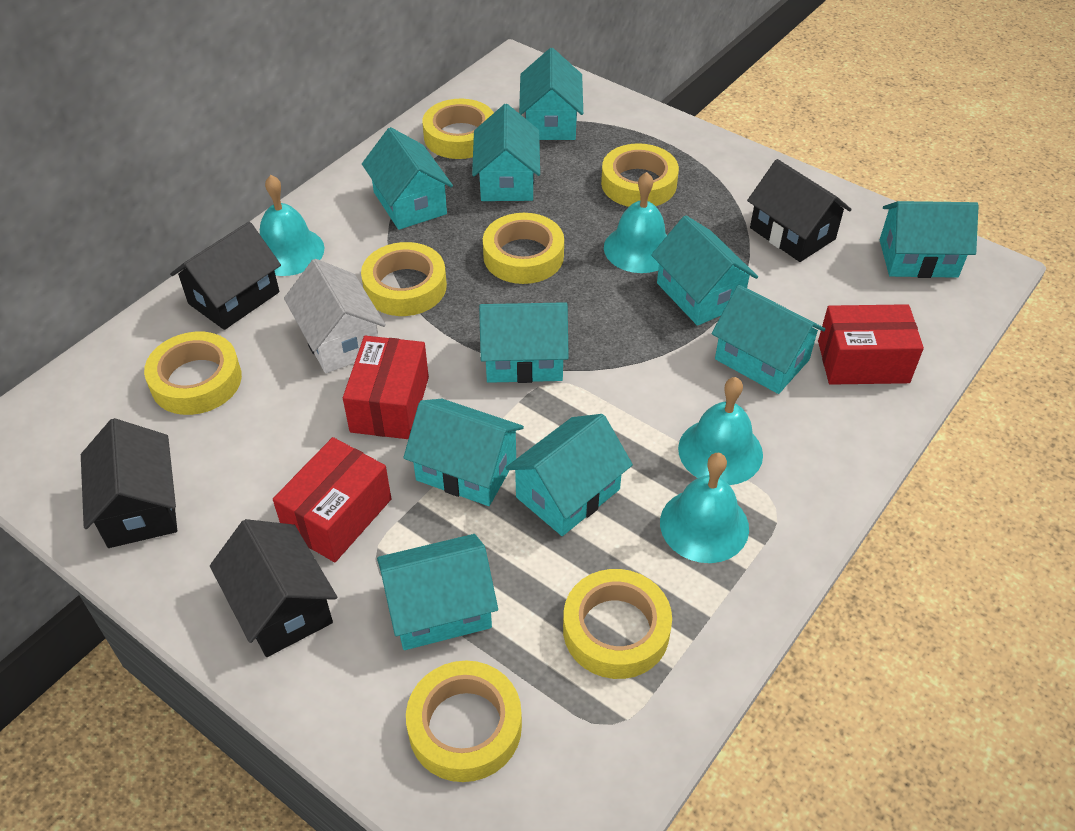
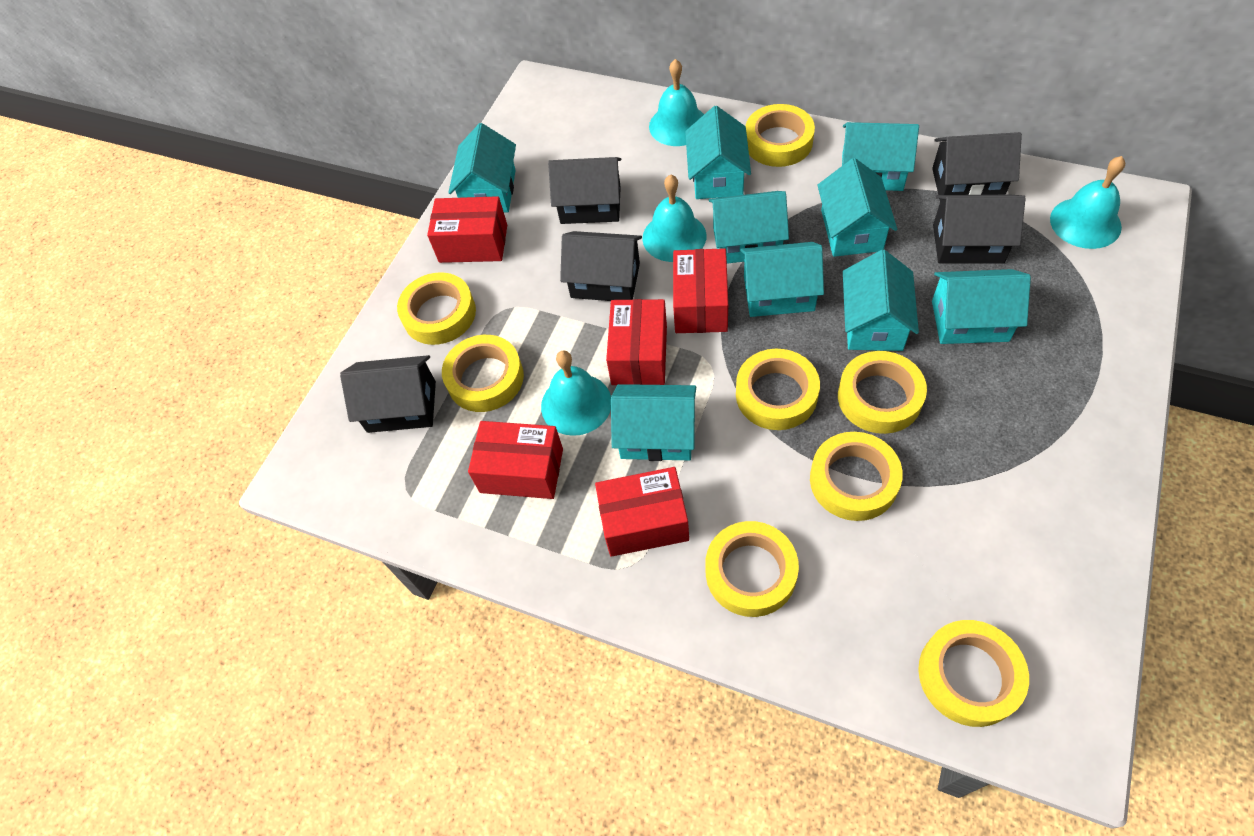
black house: 4 -> 5
red box: 3 -> 5
turquoise house: 10 -> 9
white house: 1 -> 0
yellow tape: 7 -> 8

